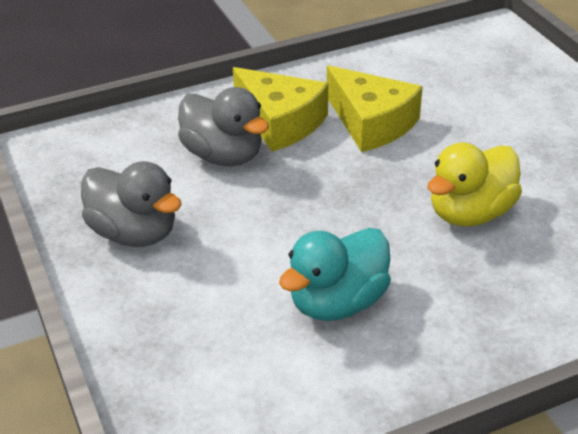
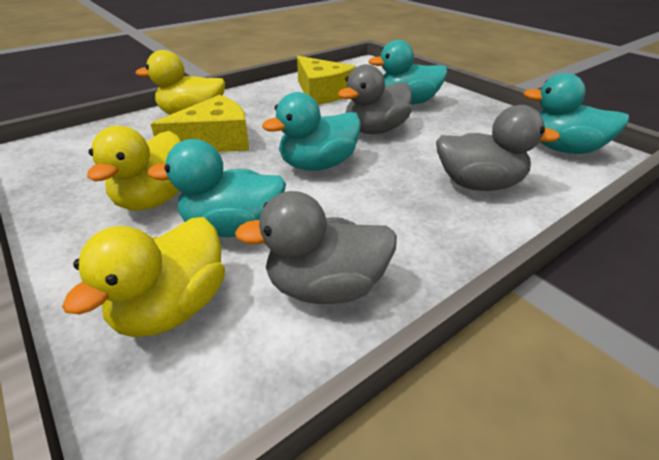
grey duck: 2 -> 3
turquoise duck: 1 -> 4
yellow duck: 1 -> 3

